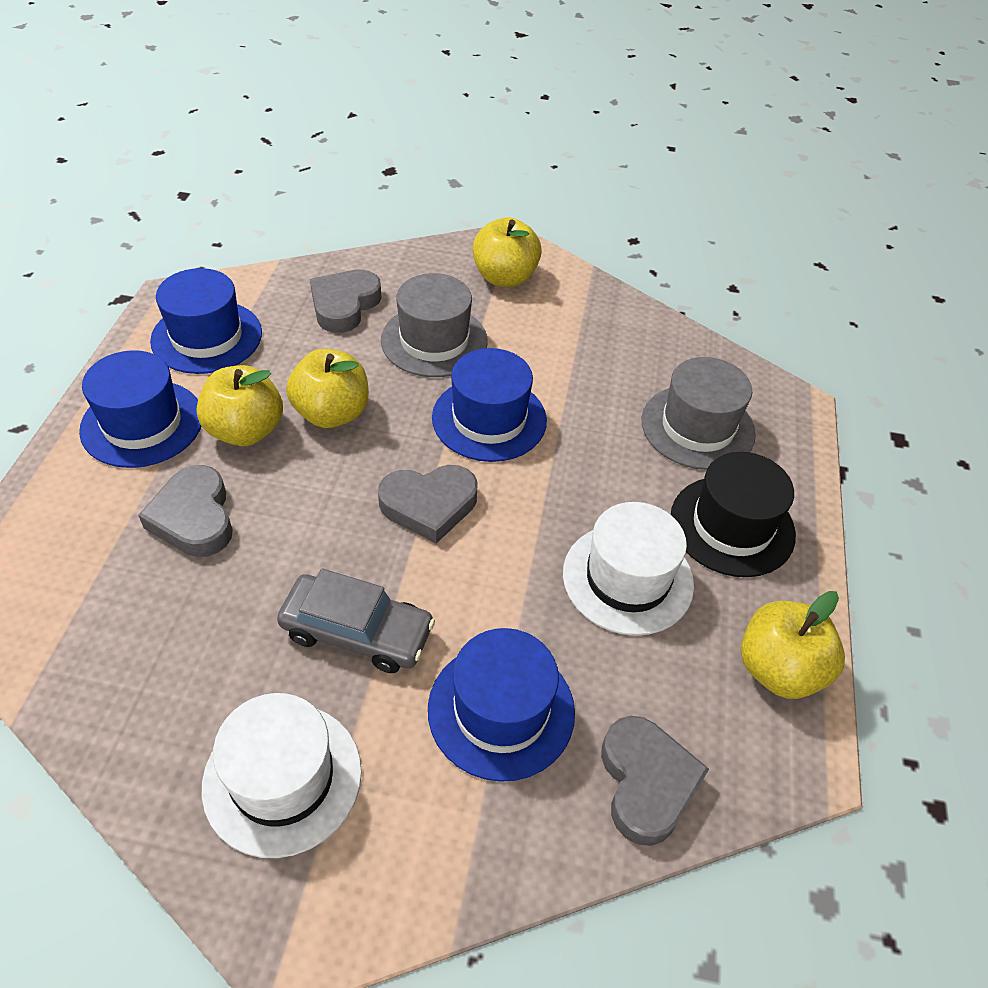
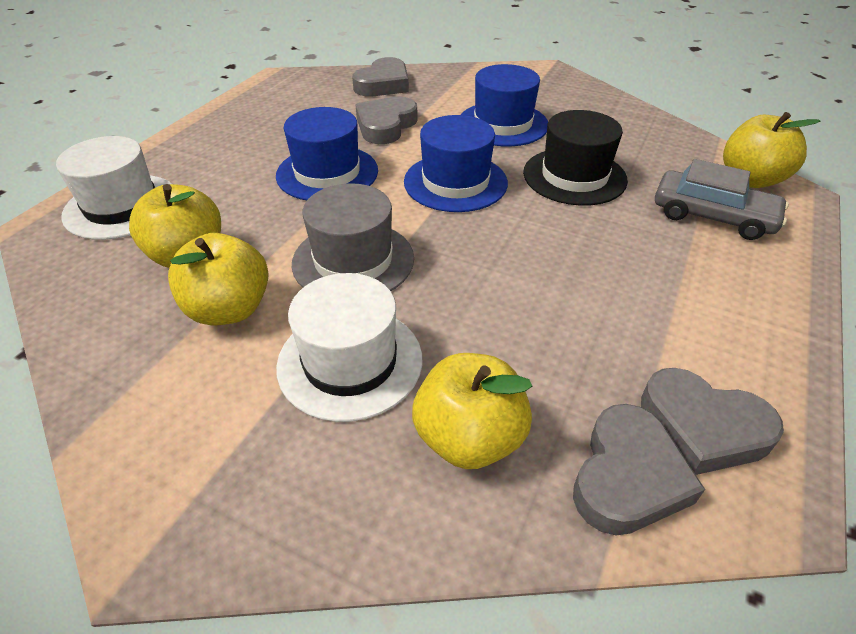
blue hat: 4 -> 3
grey hat: 2 -> 1

